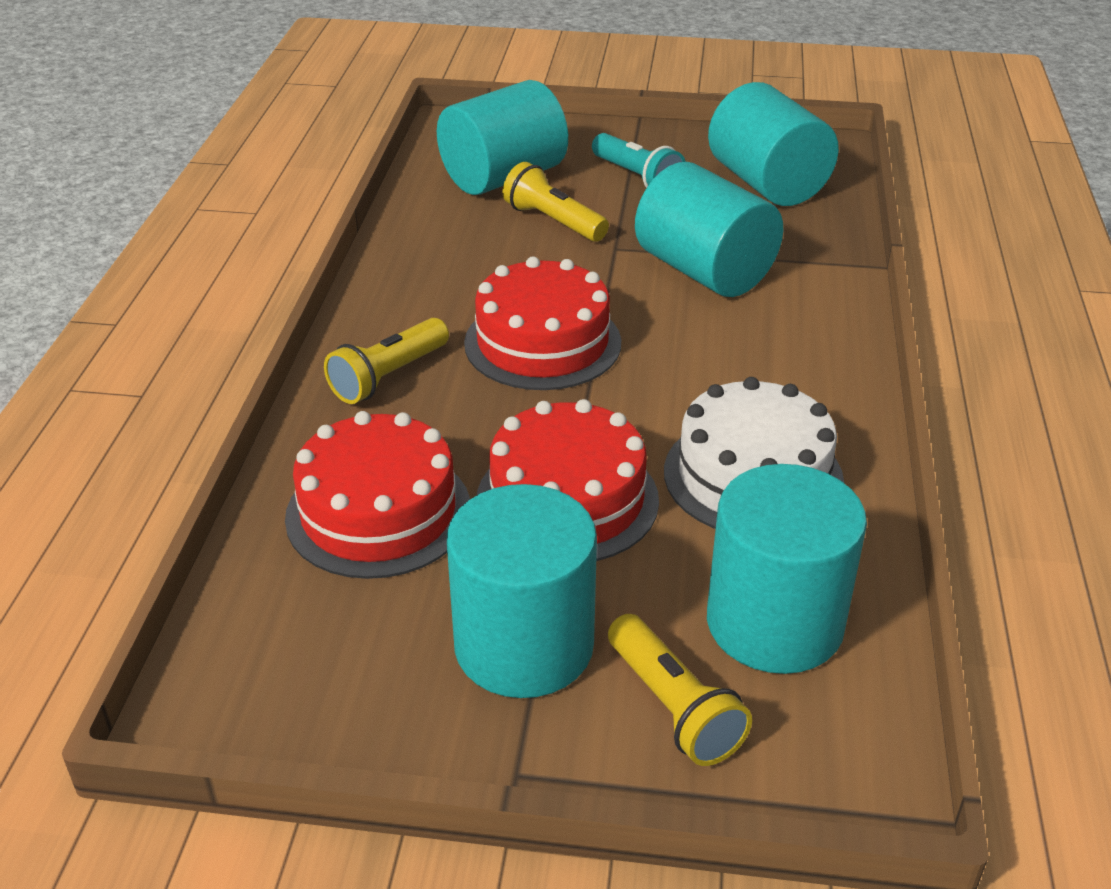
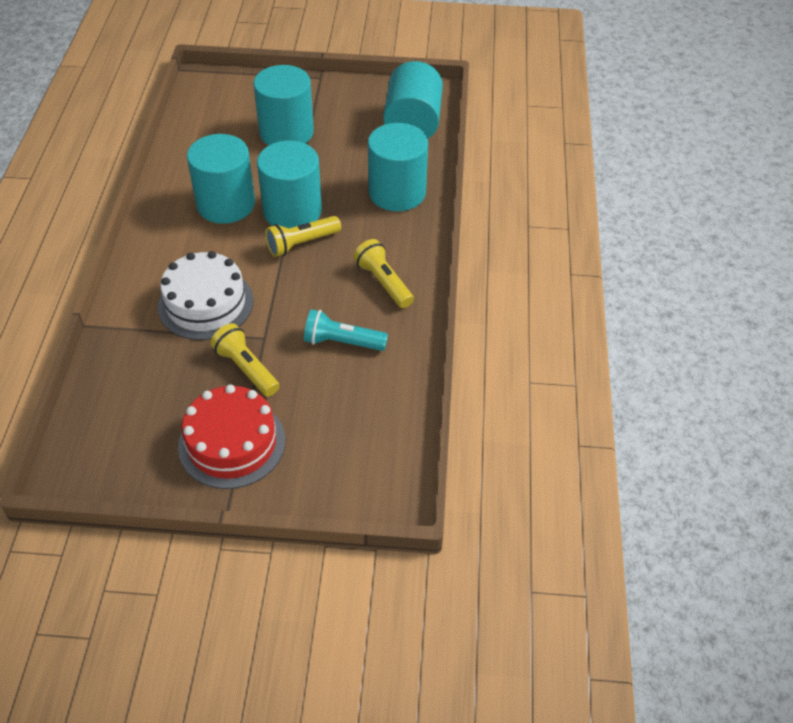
red cake: 3 -> 1

